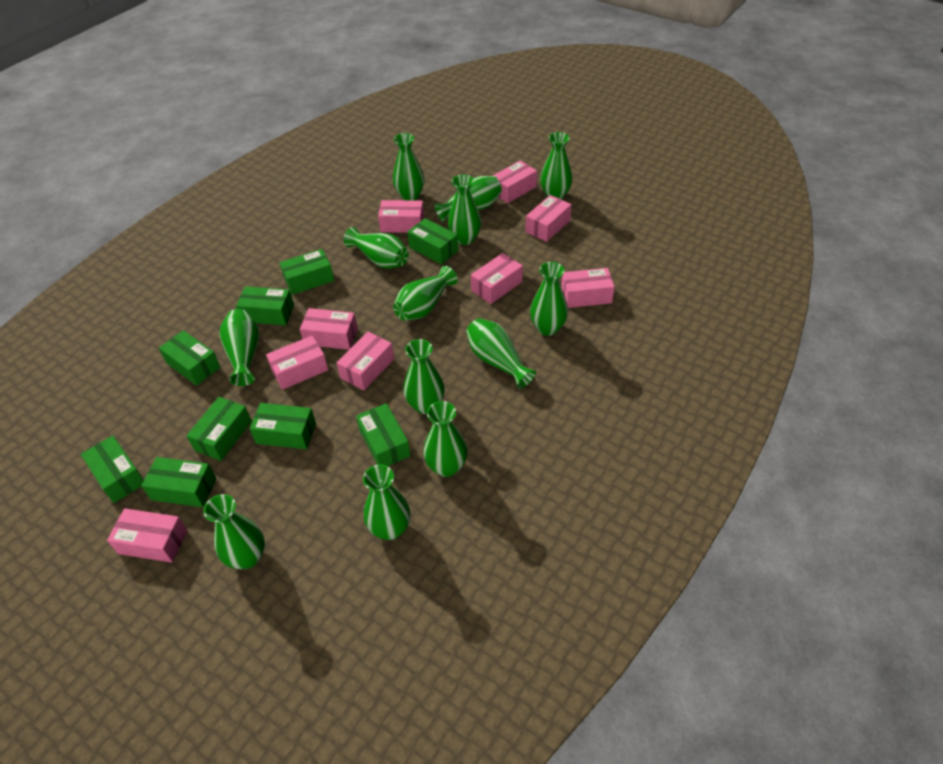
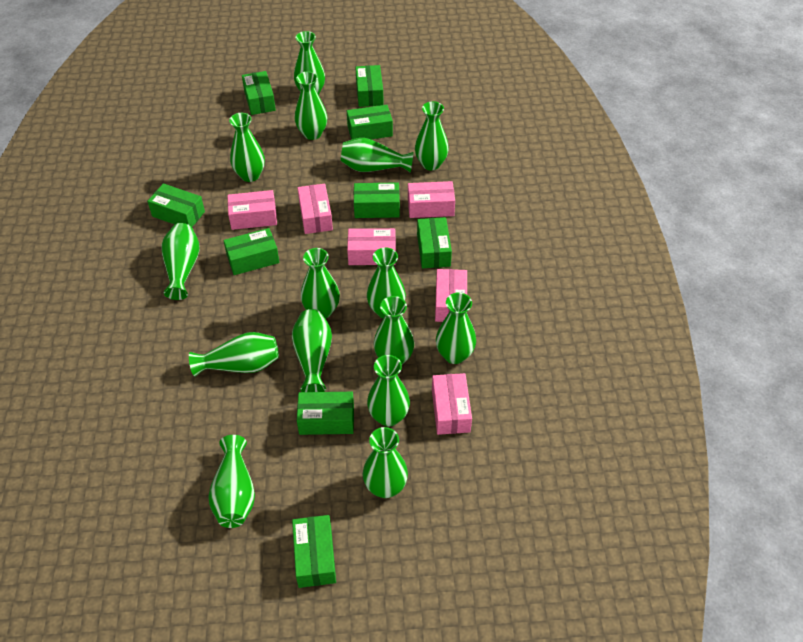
green vase: 13 -> 15
pink box: 9 -> 6

